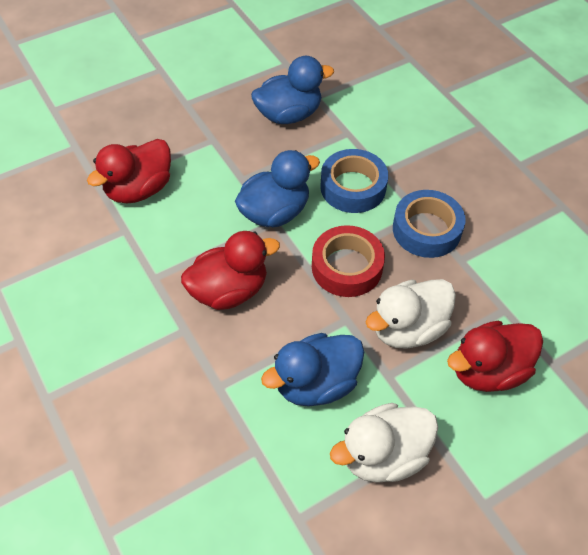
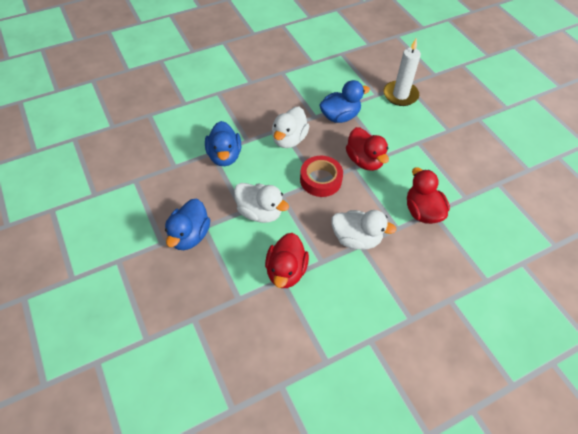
blue tape: 2 -> 0
white candle: 0 -> 1
white duck: 2 -> 3

